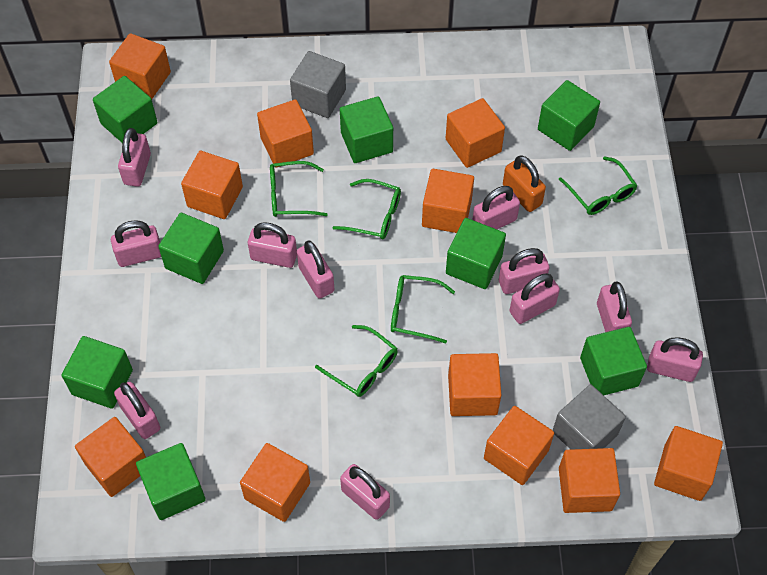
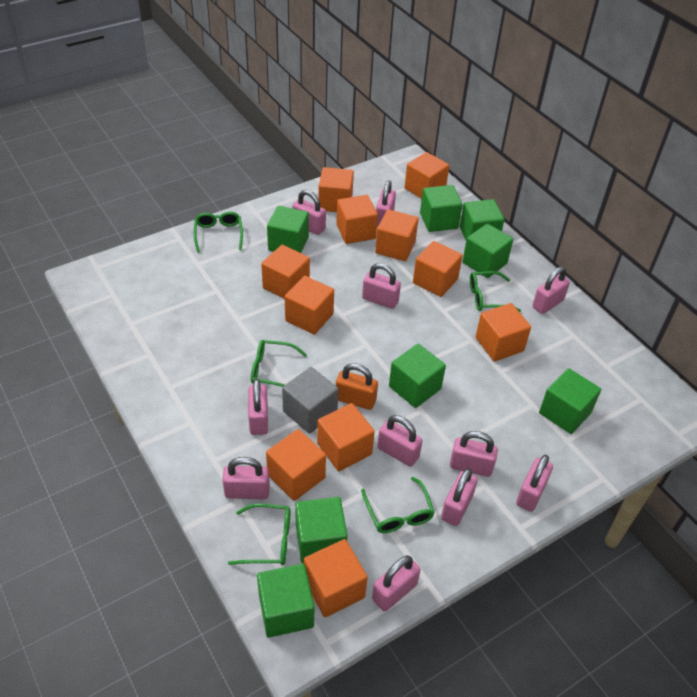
grey cube: 2 -> 1

